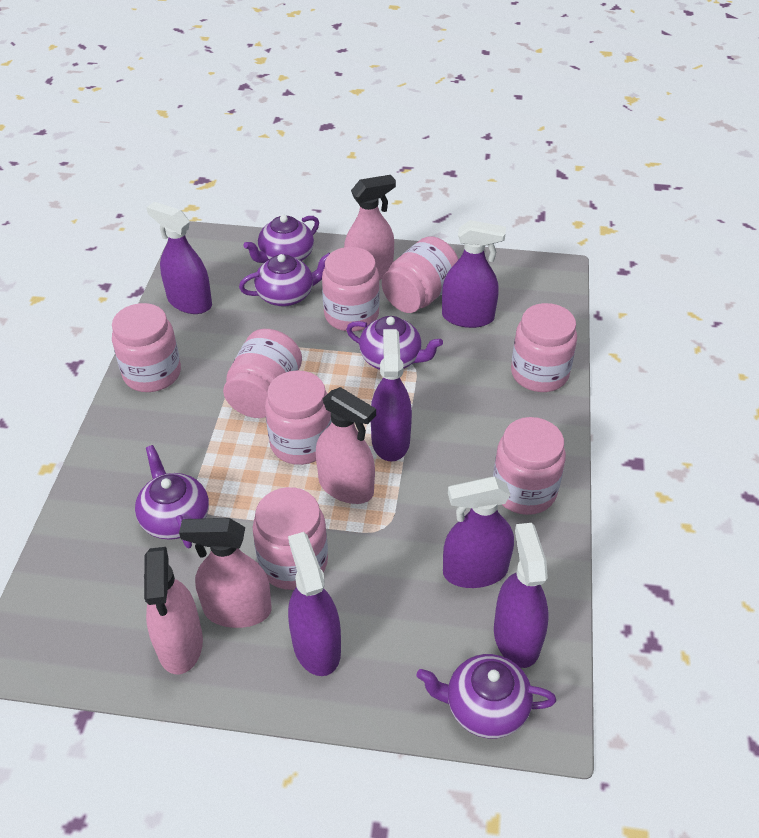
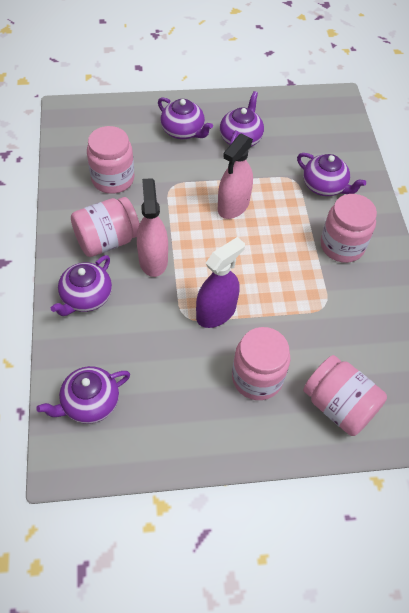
pink jar: 8 -> 5
pink spray bottle: 4 -> 2
purple spray bottle: 6 -> 1

